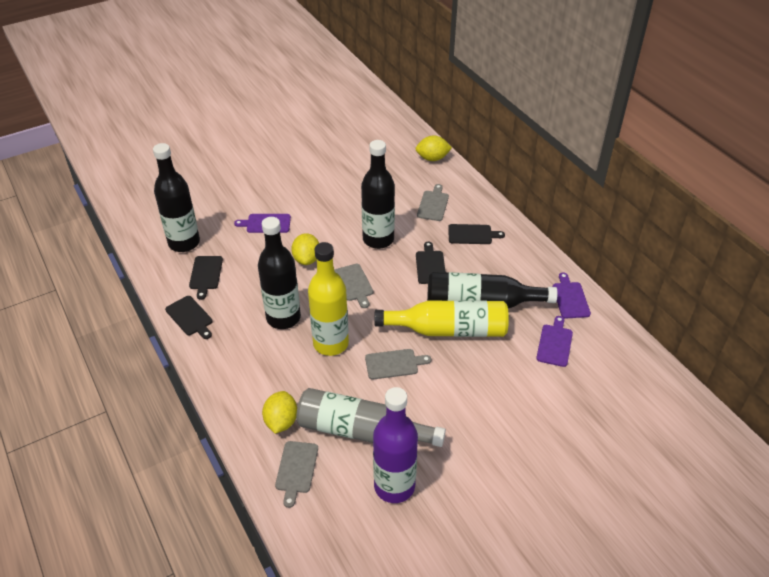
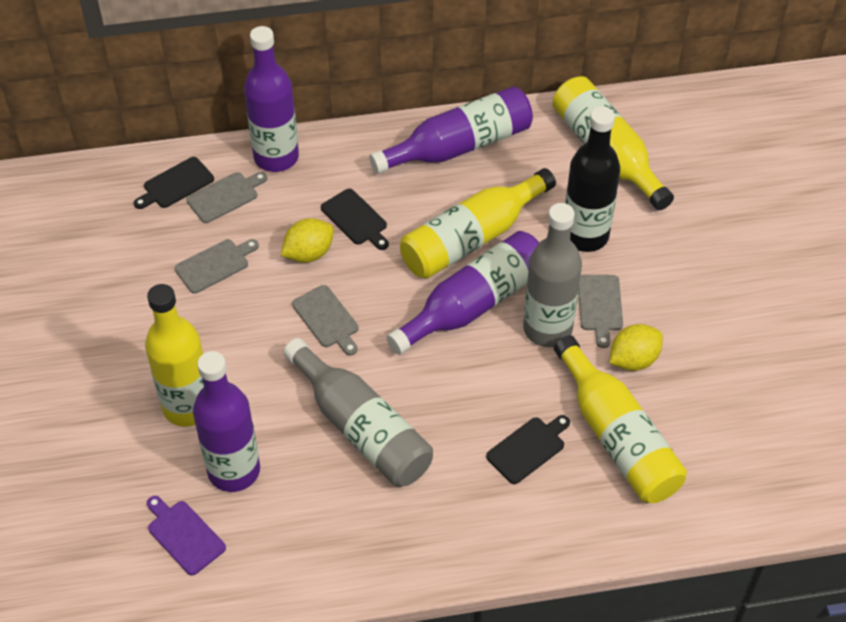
black bottle: 4 -> 1
black cutting board: 4 -> 3
grey bottle: 1 -> 2
purple bottle: 1 -> 4
purple cutting board: 3 -> 1
yellow bottle: 2 -> 4
yellow lemon: 3 -> 2

